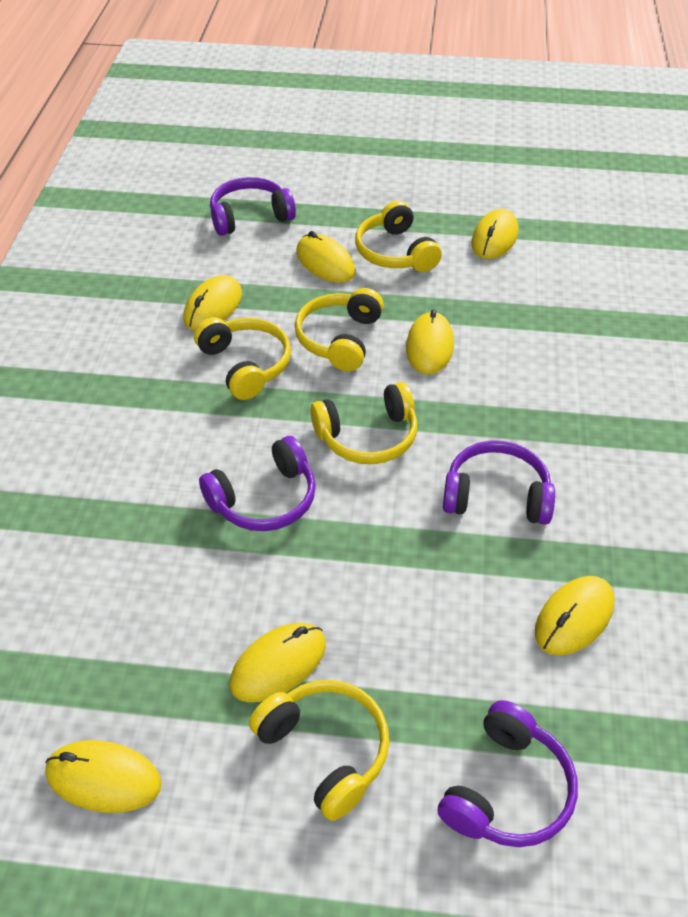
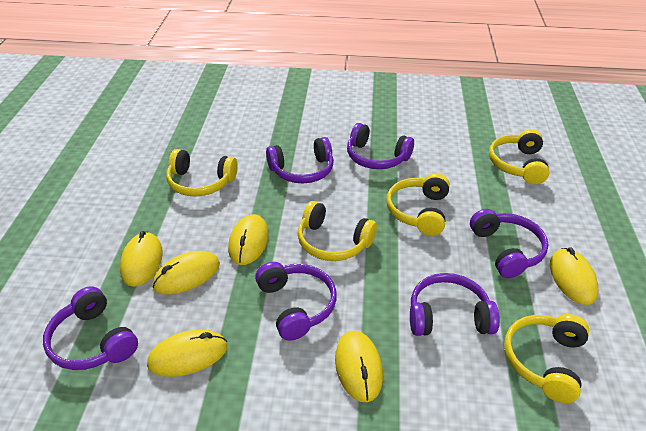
purple headphones: 4 -> 6
yellow mouse: 7 -> 6

